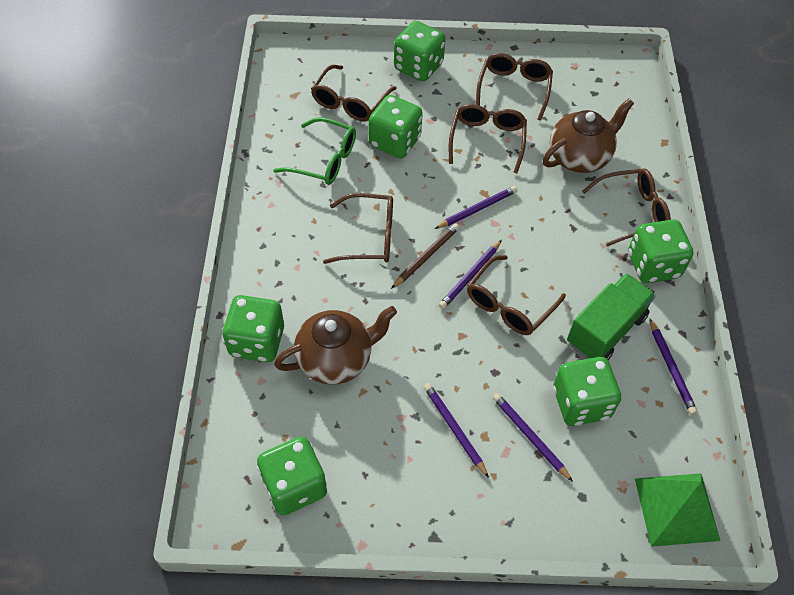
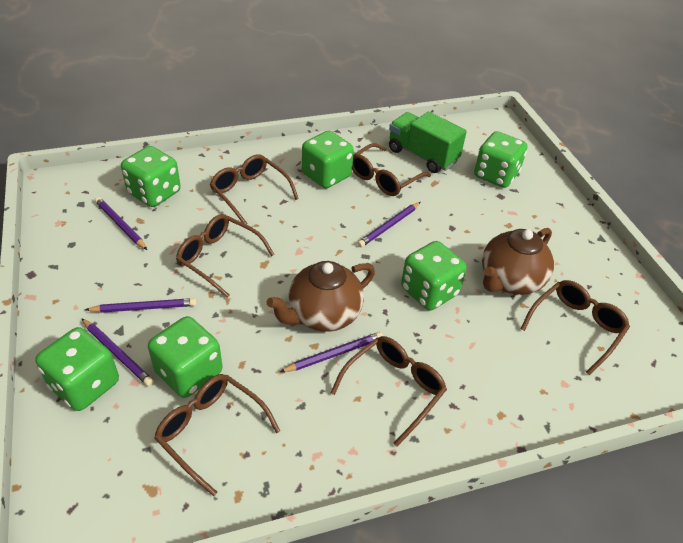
brown pencil: 1 -> 0
green glasses: 1 -> 0
green pyramid: 1 -> 0

